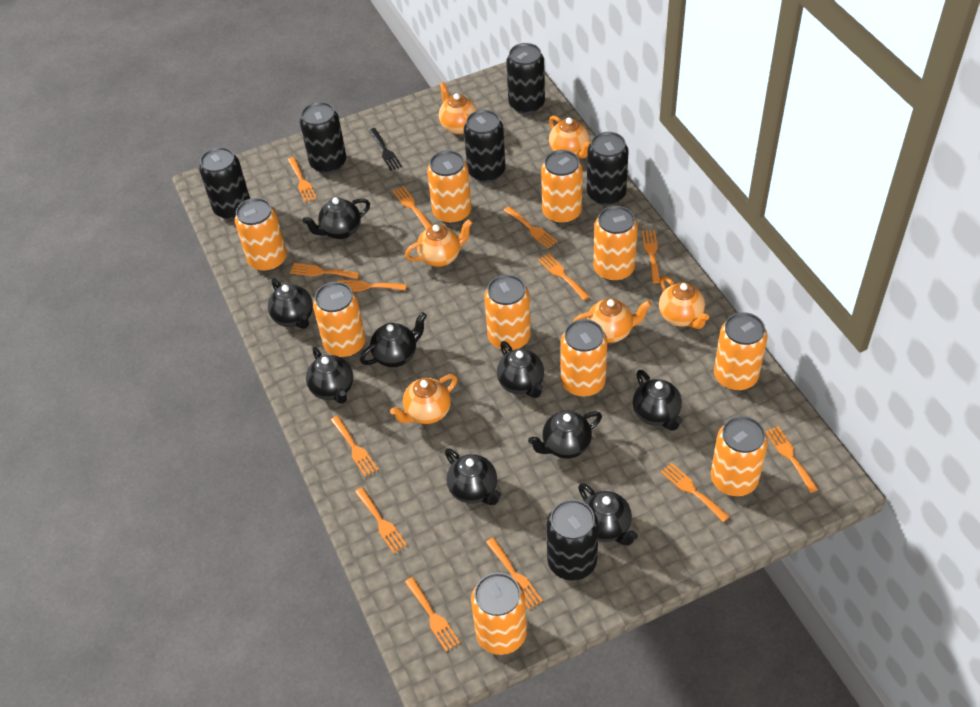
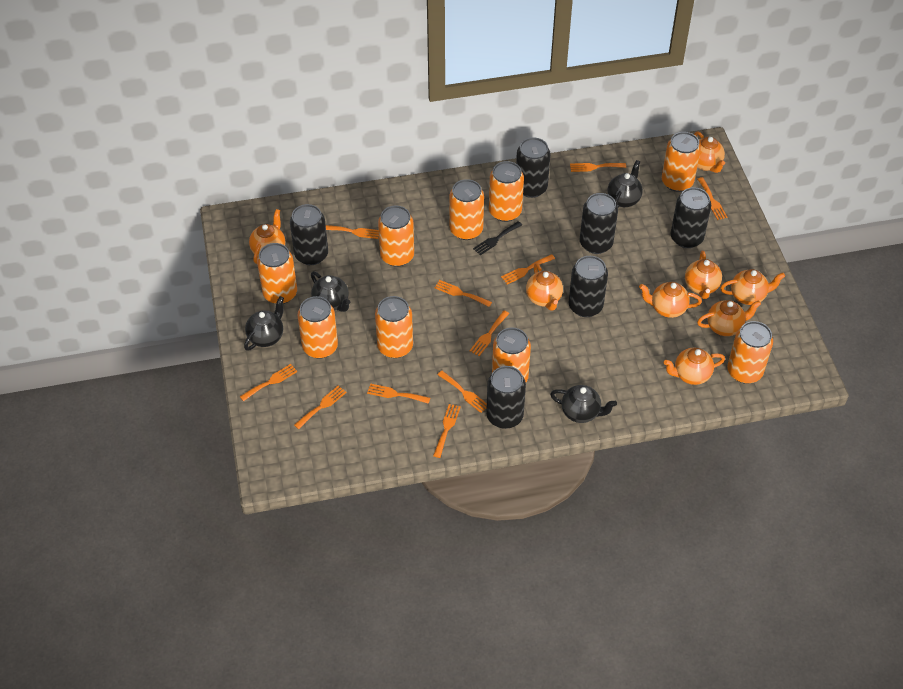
black teapot: 9 -> 4
orange can: 10 -> 9
orange fork: 13 -> 11
orange teapot: 6 -> 8

